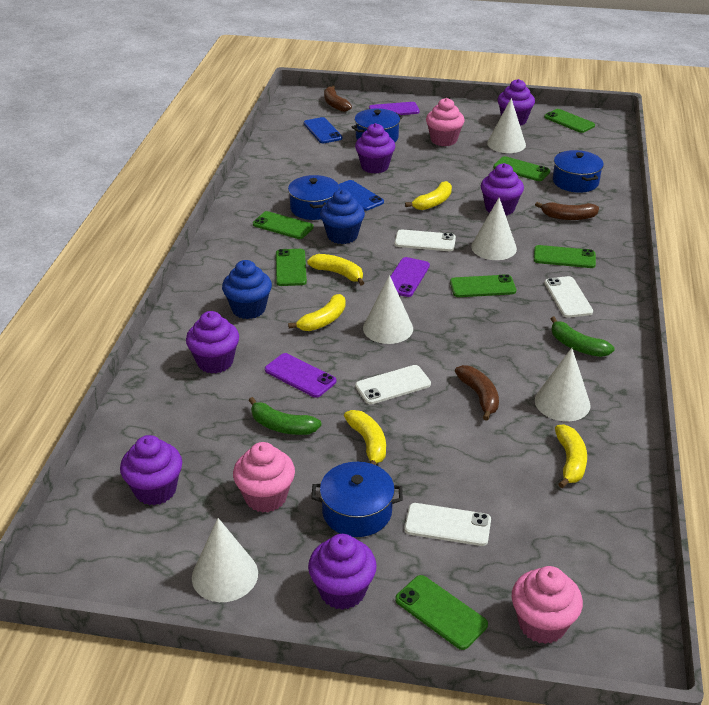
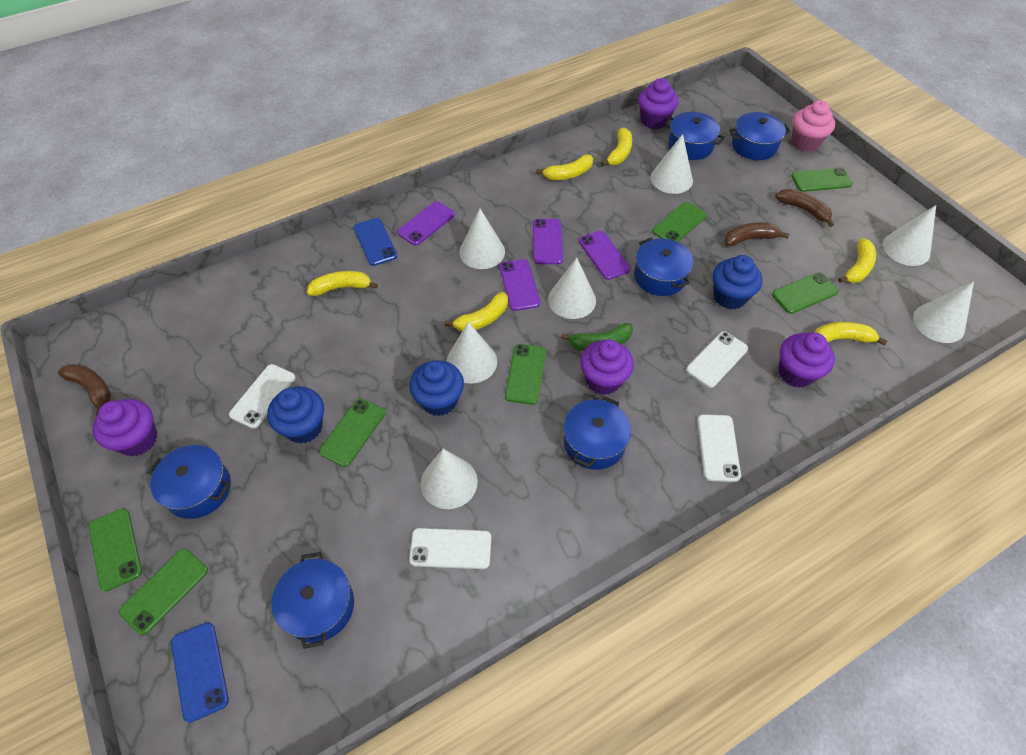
blue cupcake: 2 -> 3
blue pot: 4 -> 6
green banana: 2 -> 1
pink cupcake: 3 -> 1
purple cupcake: 6 -> 4
purple phone: 3 -> 4
white cone: 5 -> 7
yellow banana: 5 -> 6

